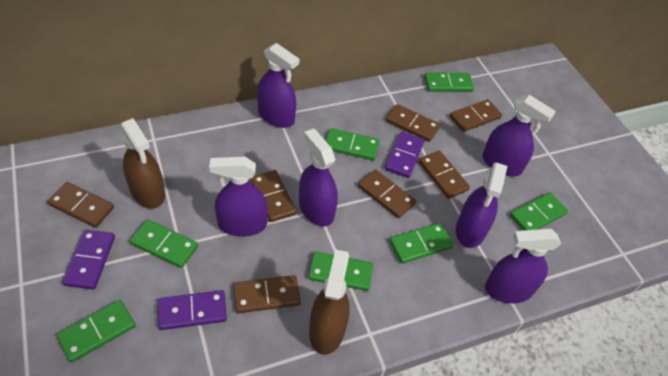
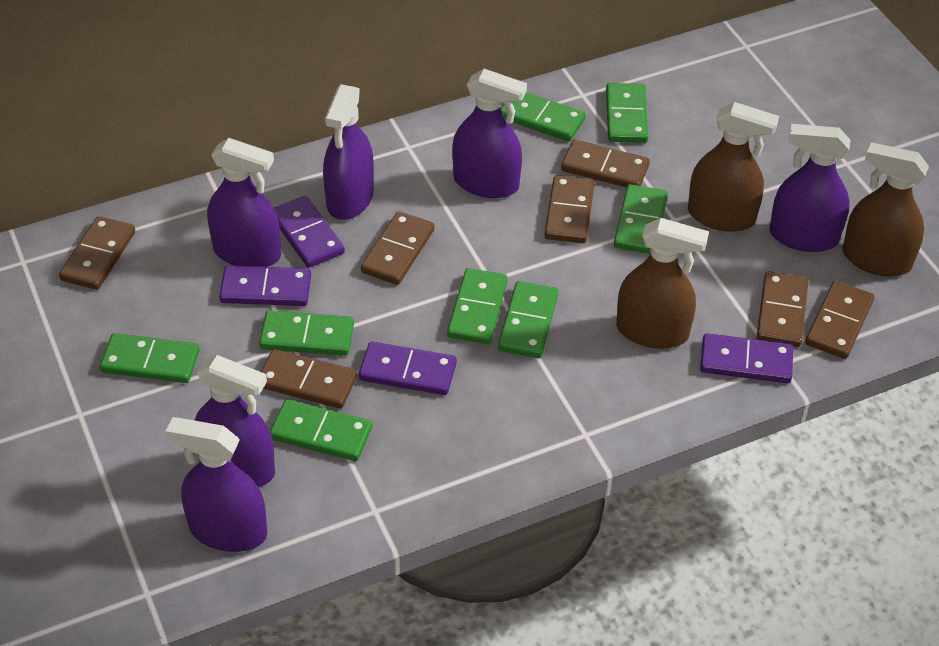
brown spray bottle: 2 -> 3
green domino: 7 -> 8
purple domino: 3 -> 4

